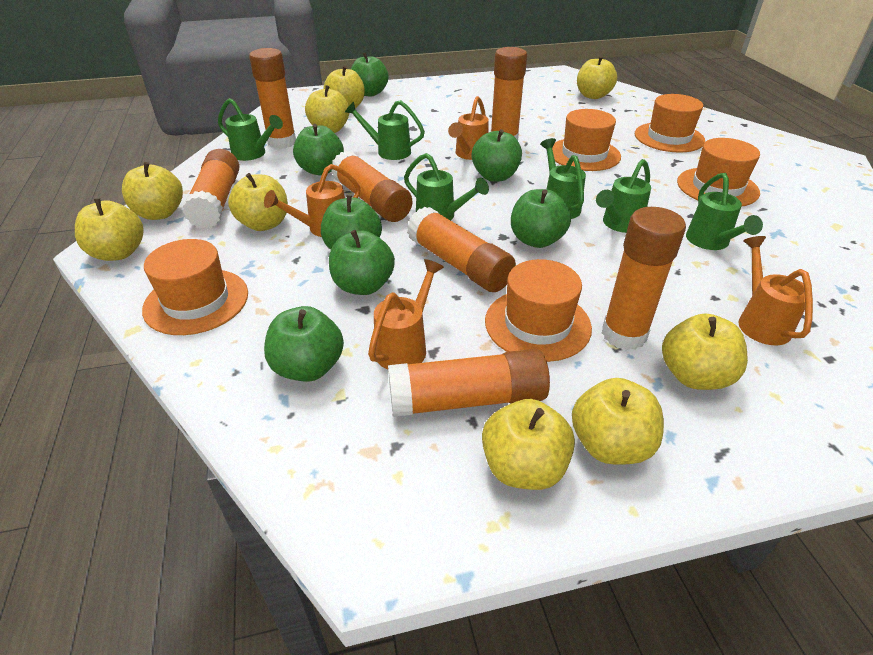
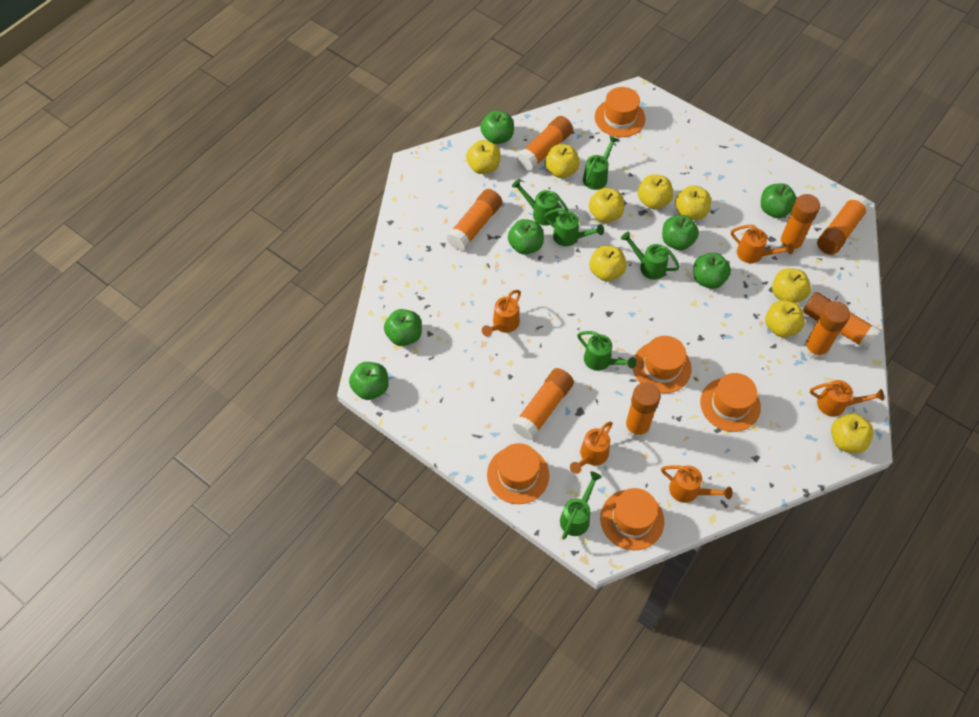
orange glue stick: 7 -> 8
orange watering can: 4 -> 5

